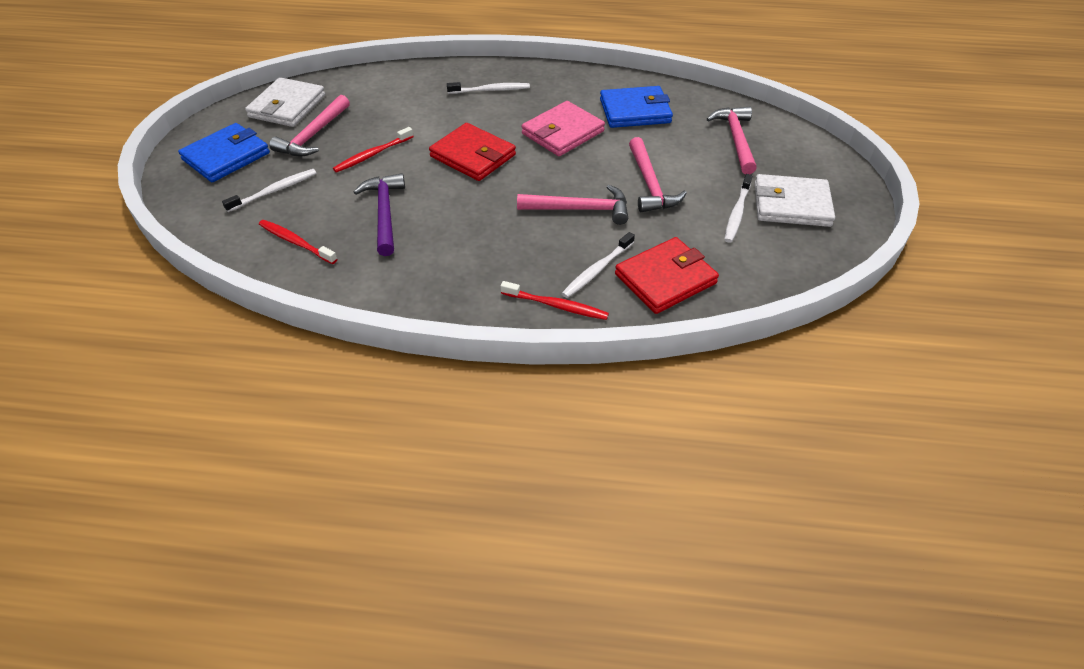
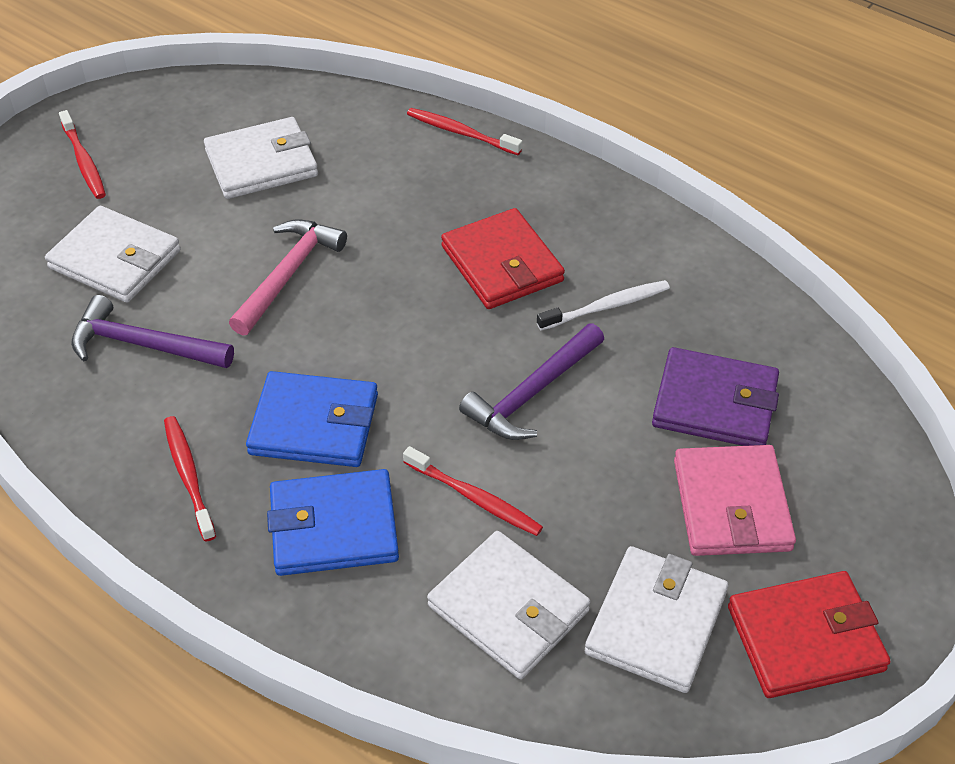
pink hammer: 4 -> 1
purple hammer: 1 -> 2
purple wallet: 0 -> 1
red toothbrush: 3 -> 4
white toothbrush: 4 -> 1
white wallet: 2 -> 4

